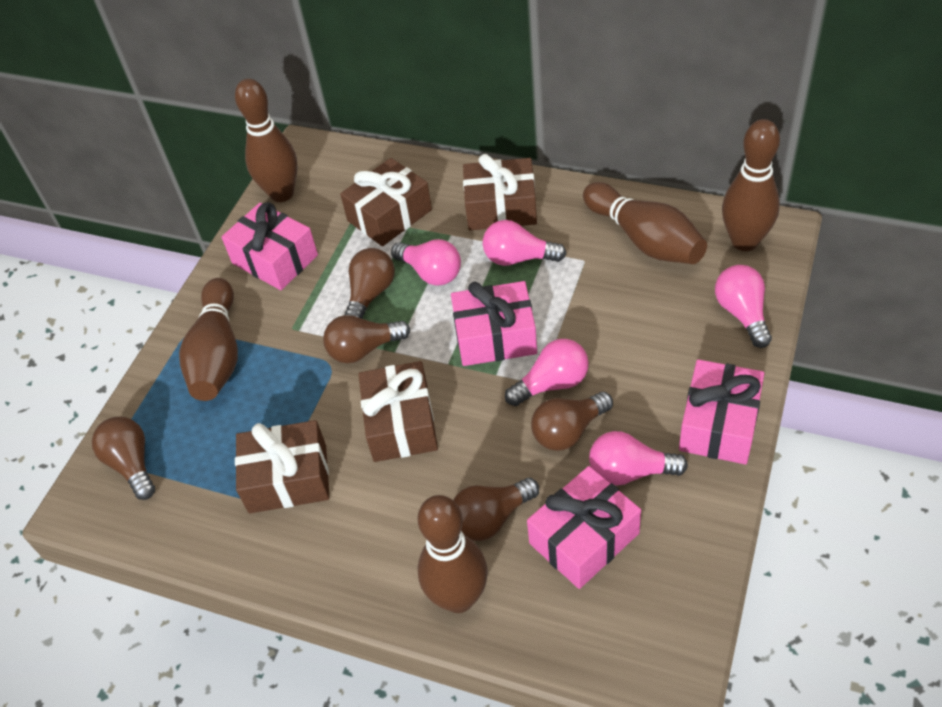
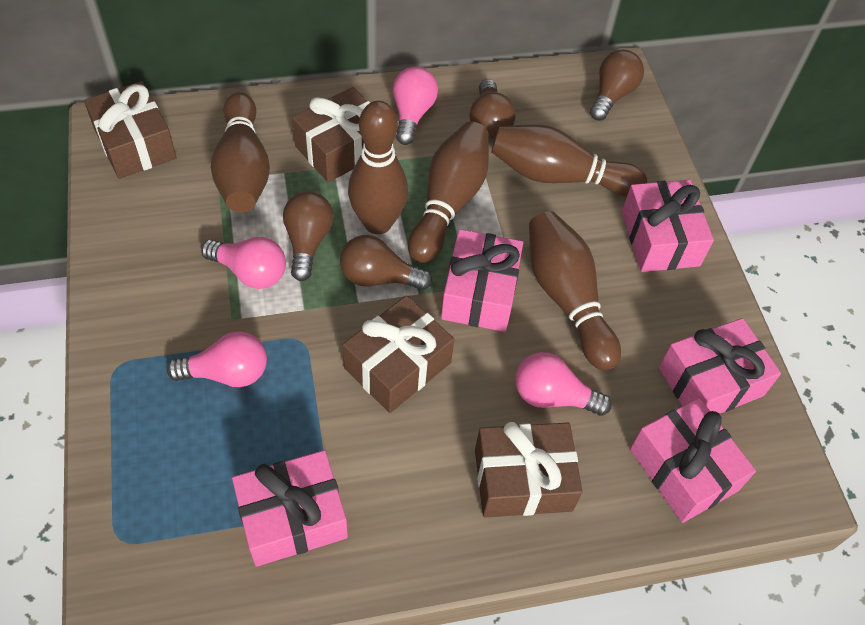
brown light bulb: 5 -> 4
pink gift: 4 -> 5
pink light bulb: 5 -> 4

